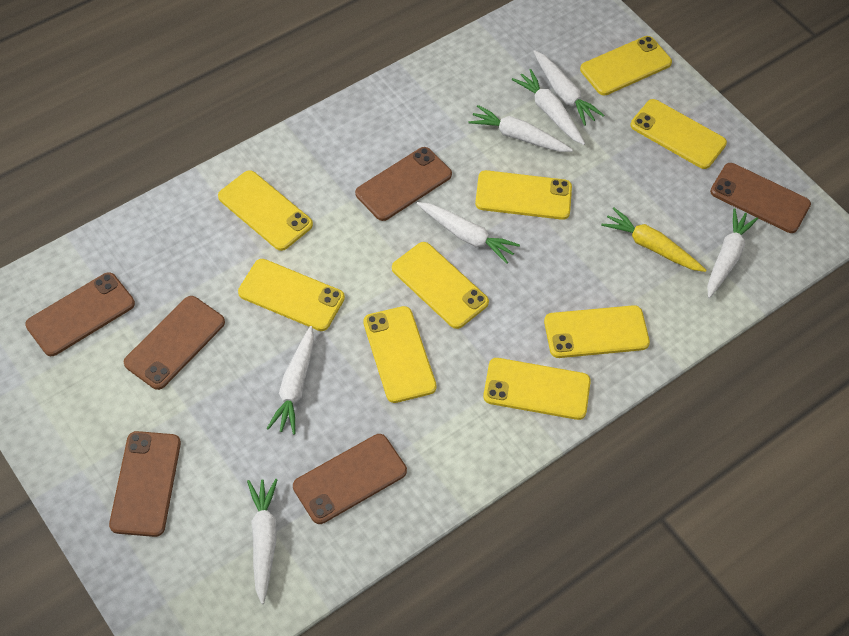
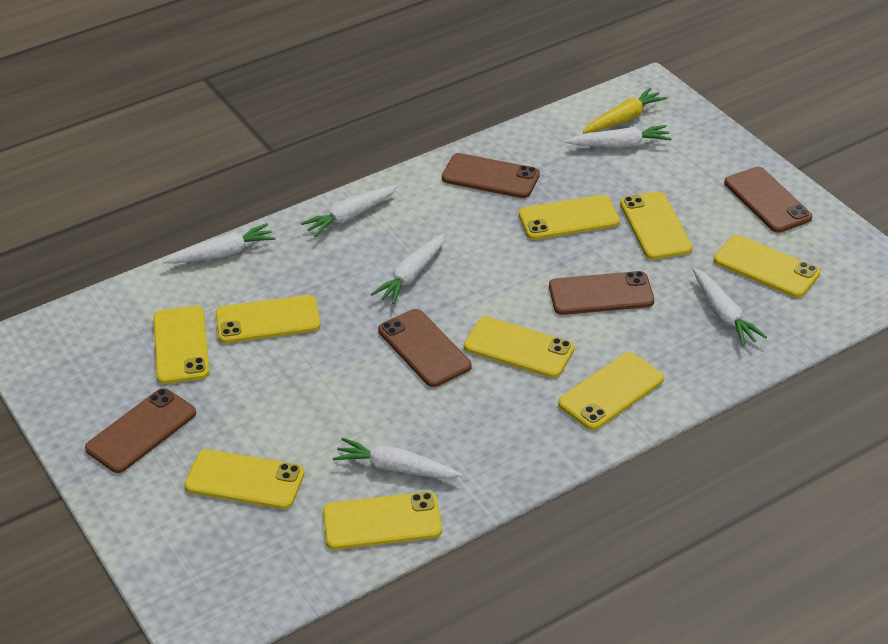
brown phone: 6 -> 5
white carrot: 7 -> 6

